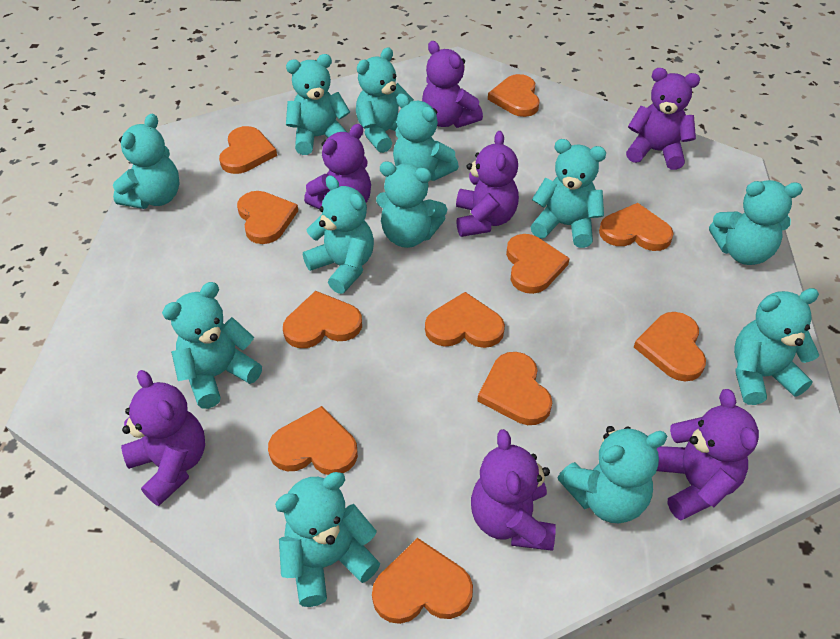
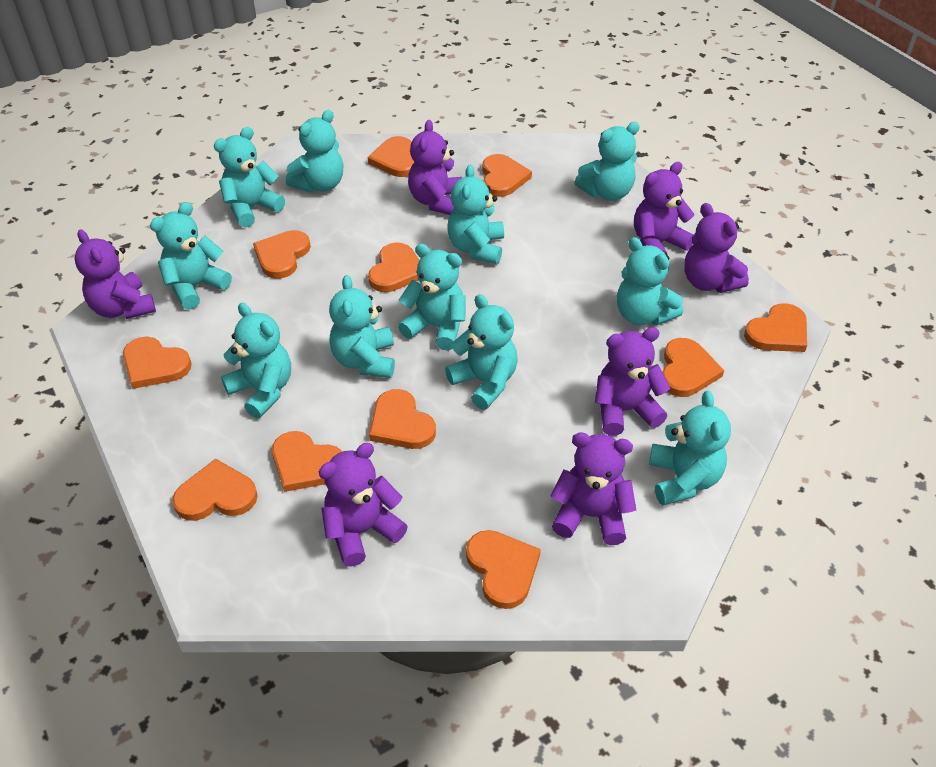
turquoise teddy bear: 12 -> 11

